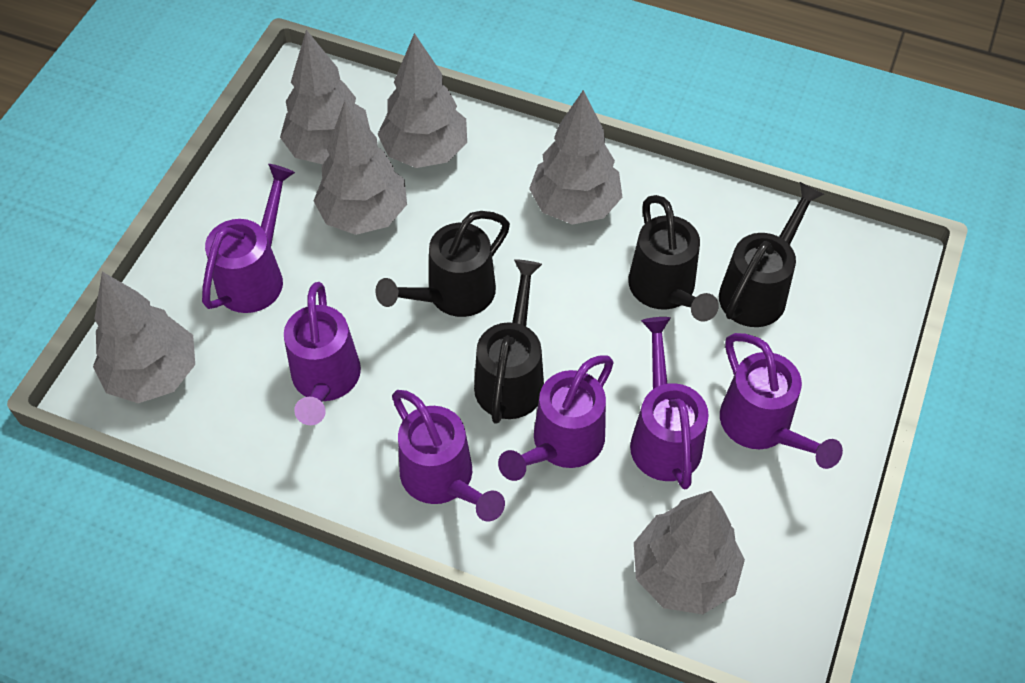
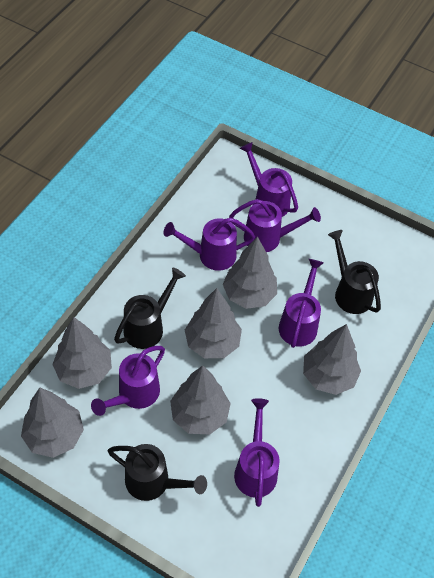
black watering can: 4 -> 3

